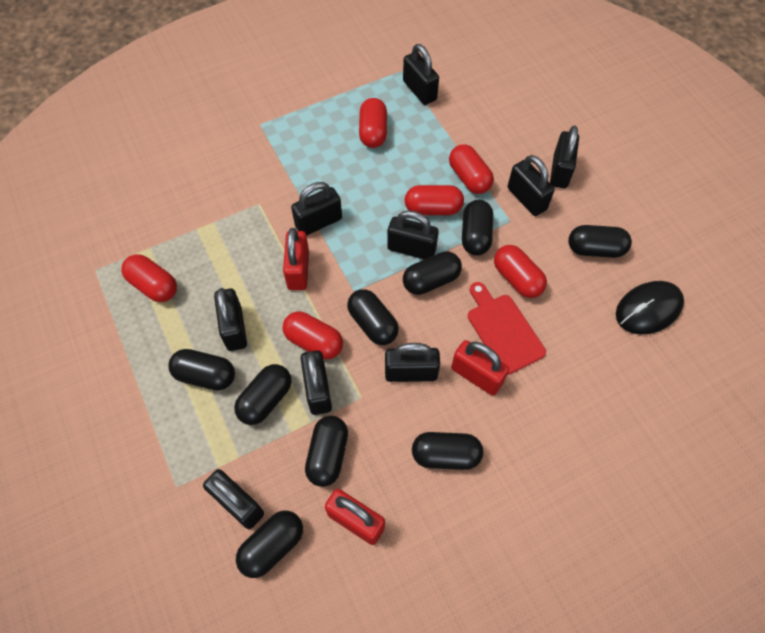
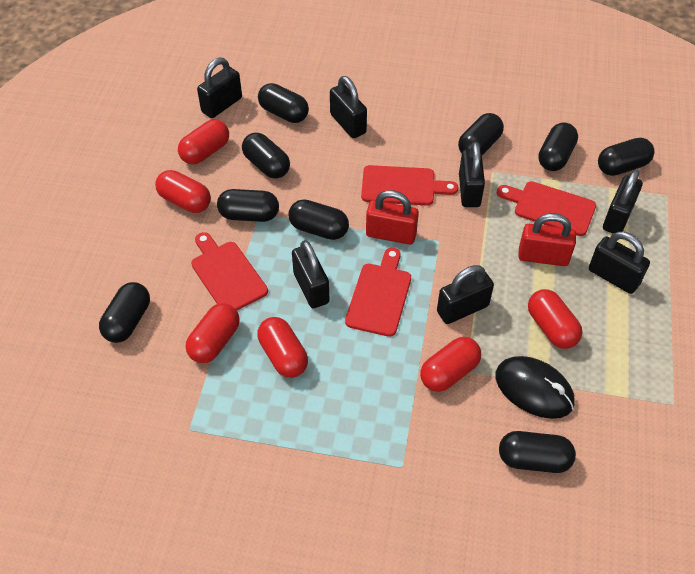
black padlock: 9 -> 7
red cutting board: 1 -> 4
red padlock: 3 -> 2

